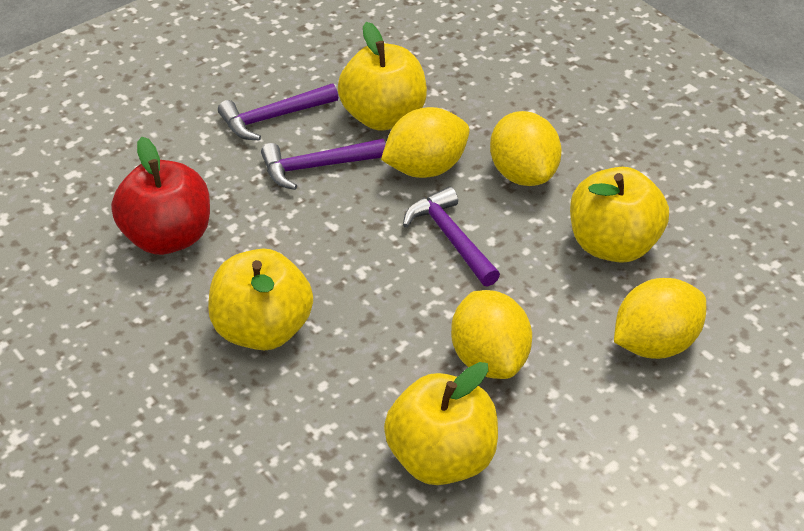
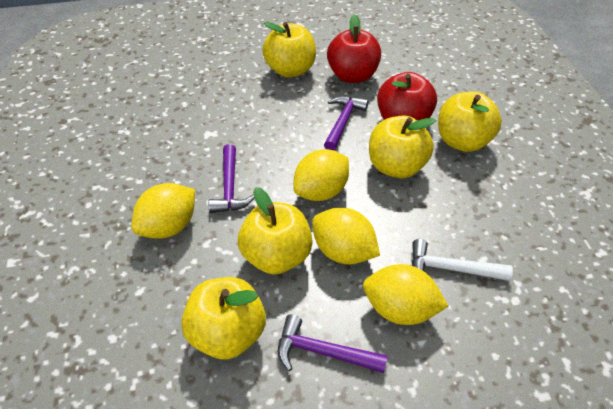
red apple: 1 -> 2
white hammer: 0 -> 1
yellow apple: 4 -> 5

